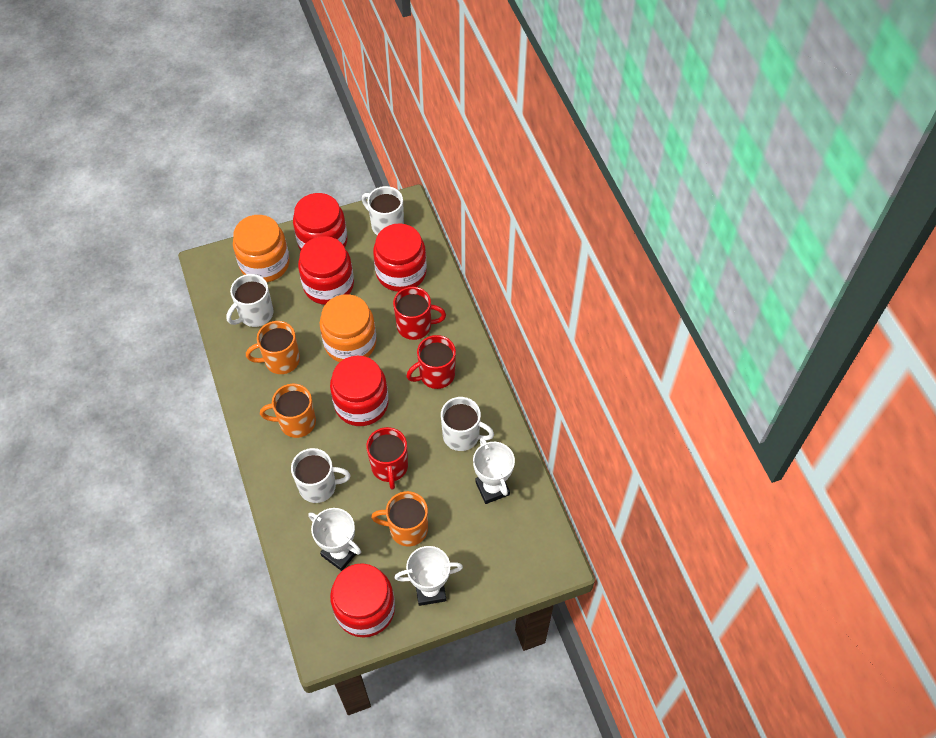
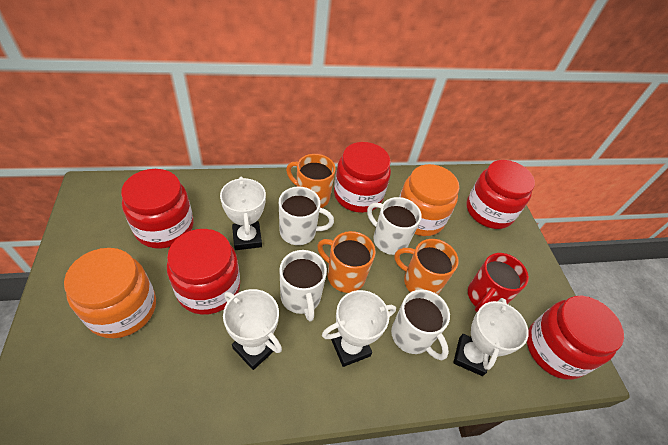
red mug: 3 -> 1
white trophy: 3 -> 4

